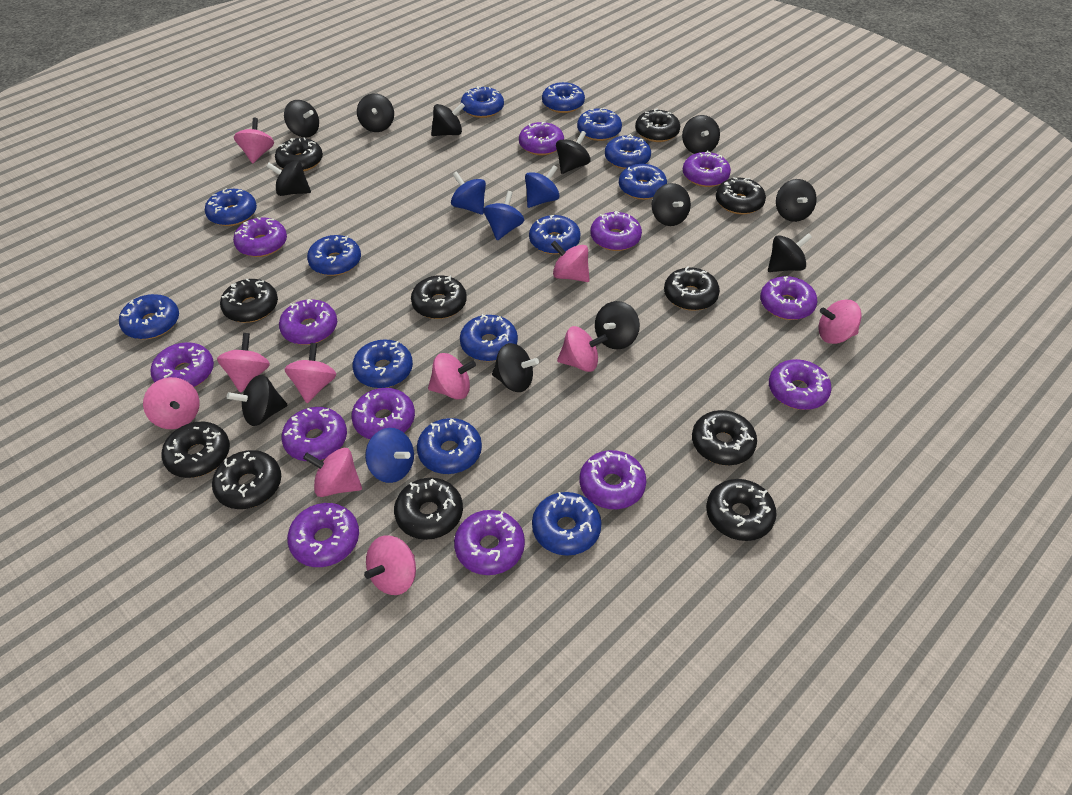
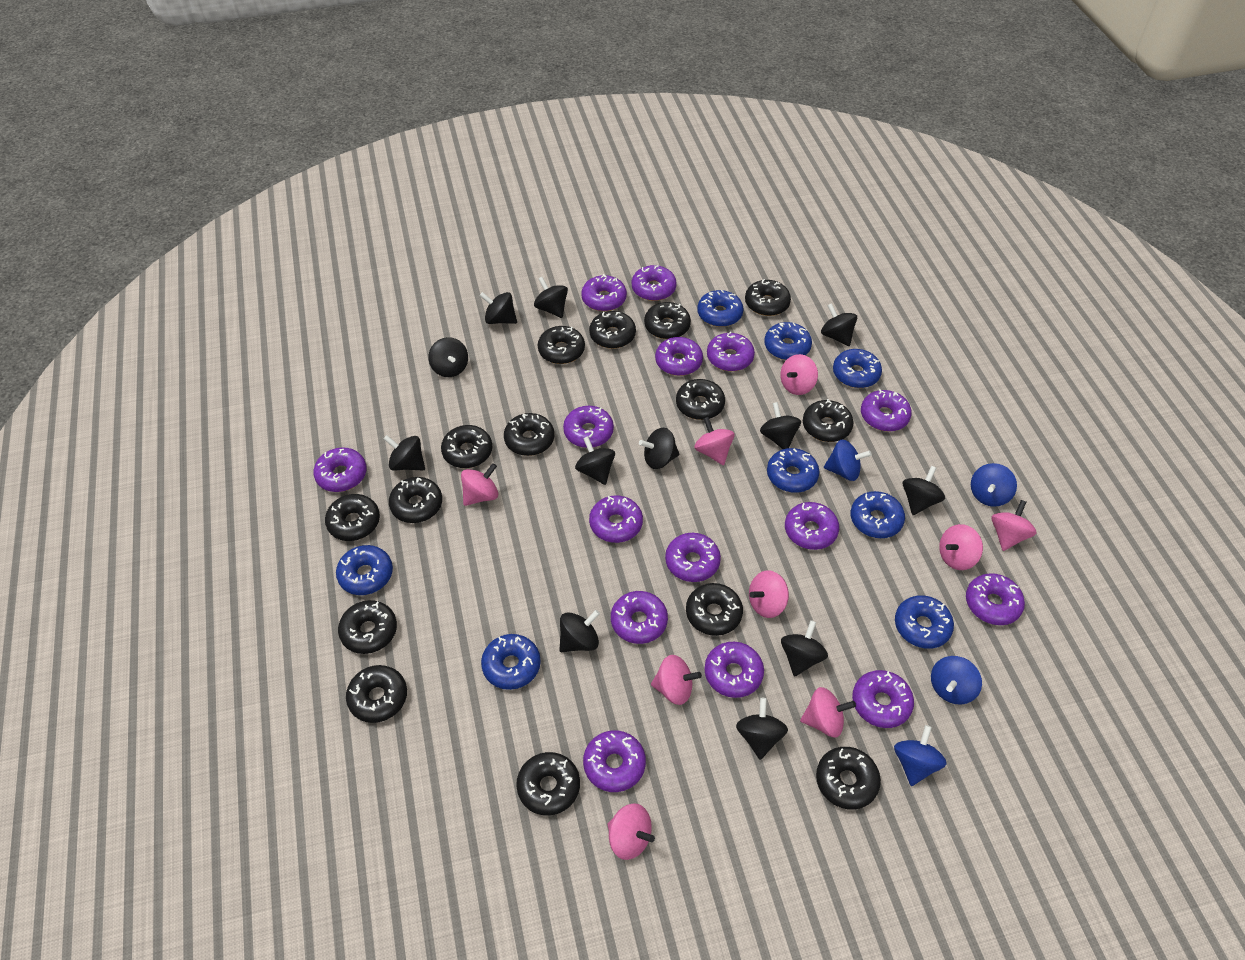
black donut: 11 -> 15
blue donut: 13 -> 8
pink spinning top: 10 -> 9
purple donut: 13 -> 15

